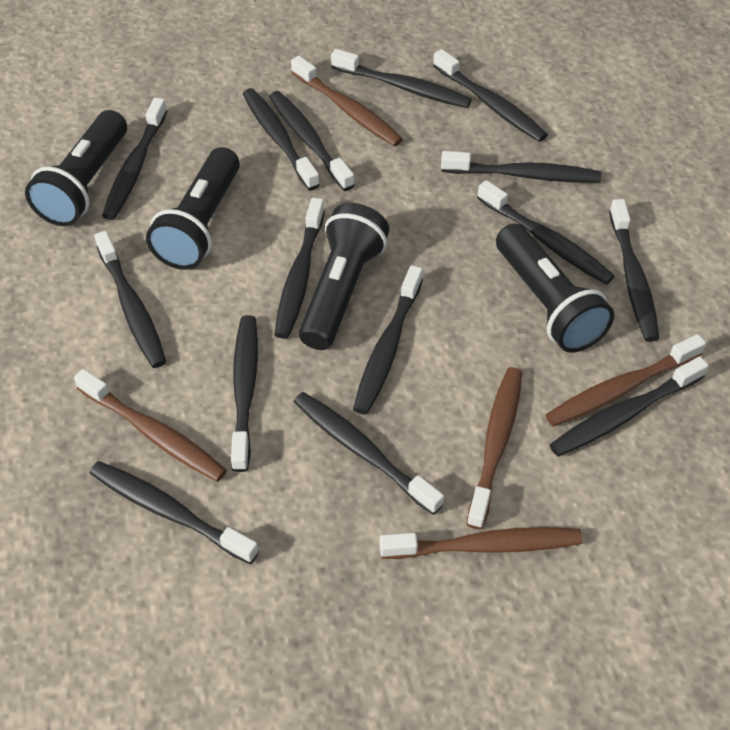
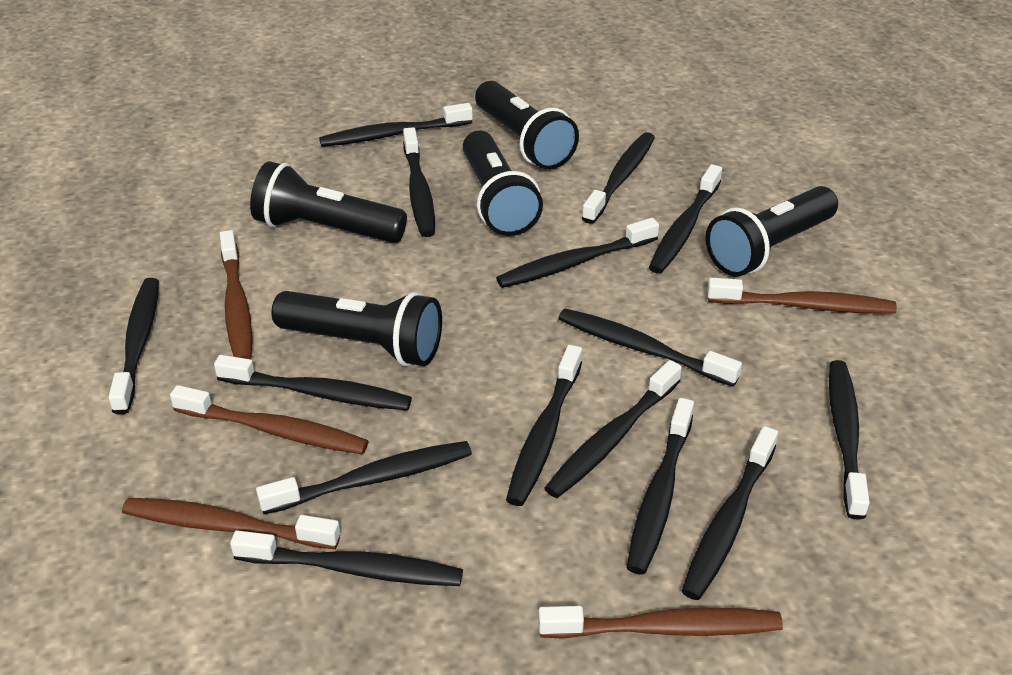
black flashlight: 4 -> 5

